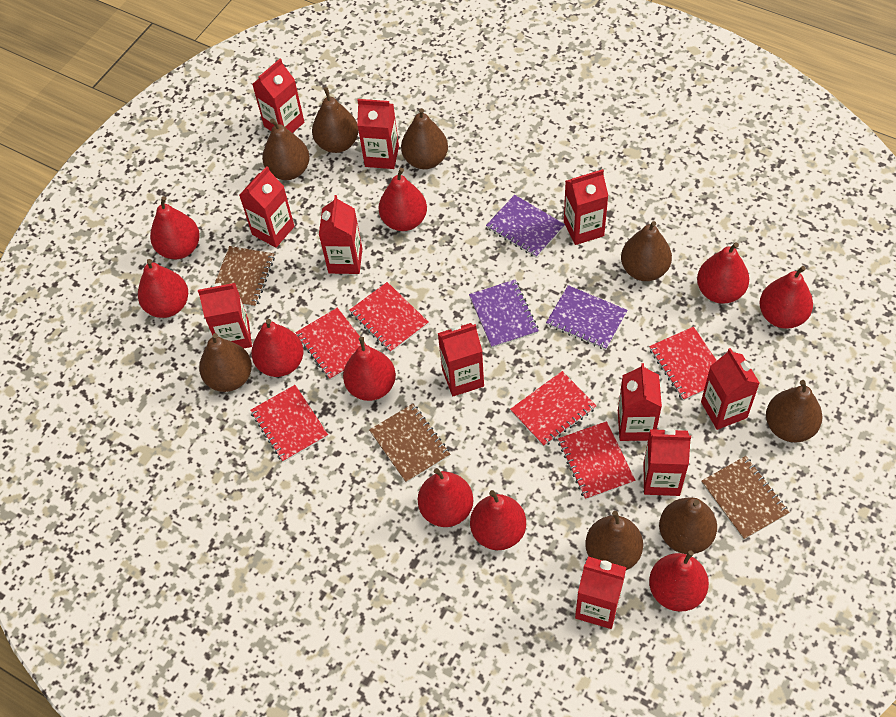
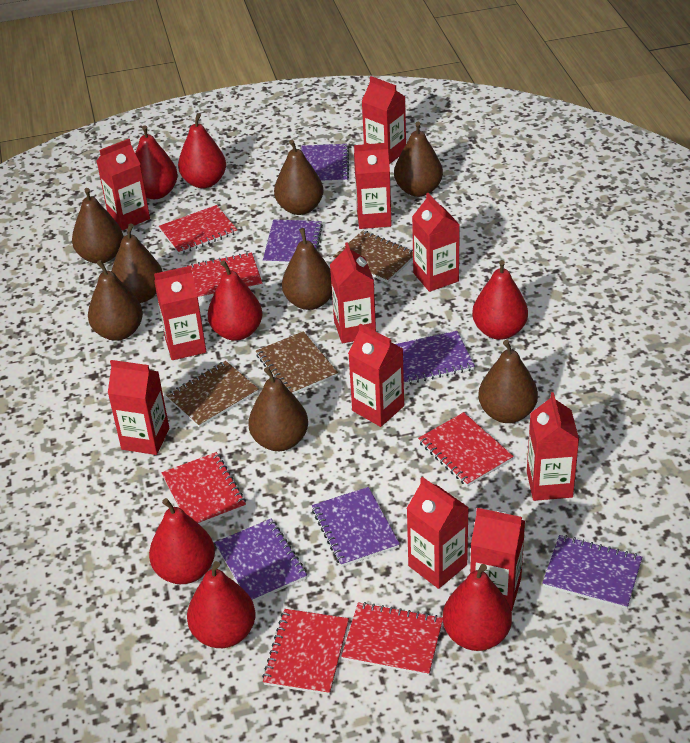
purple notebook: 3 -> 6
red pear: 10 -> 7

